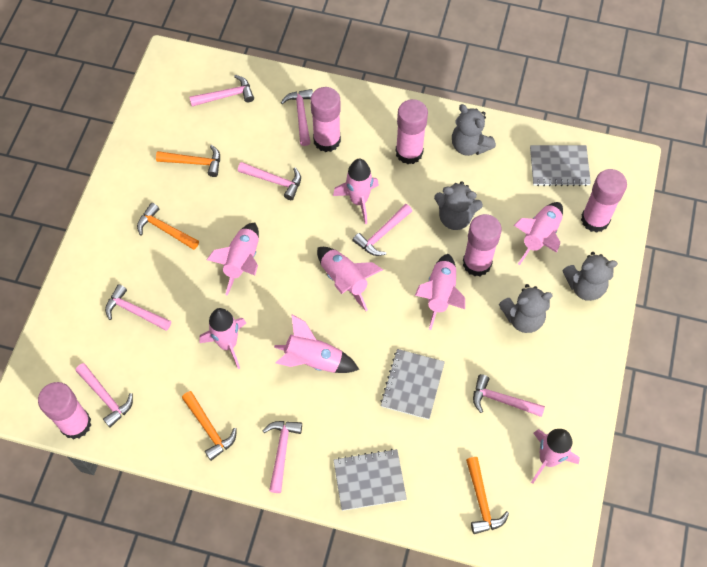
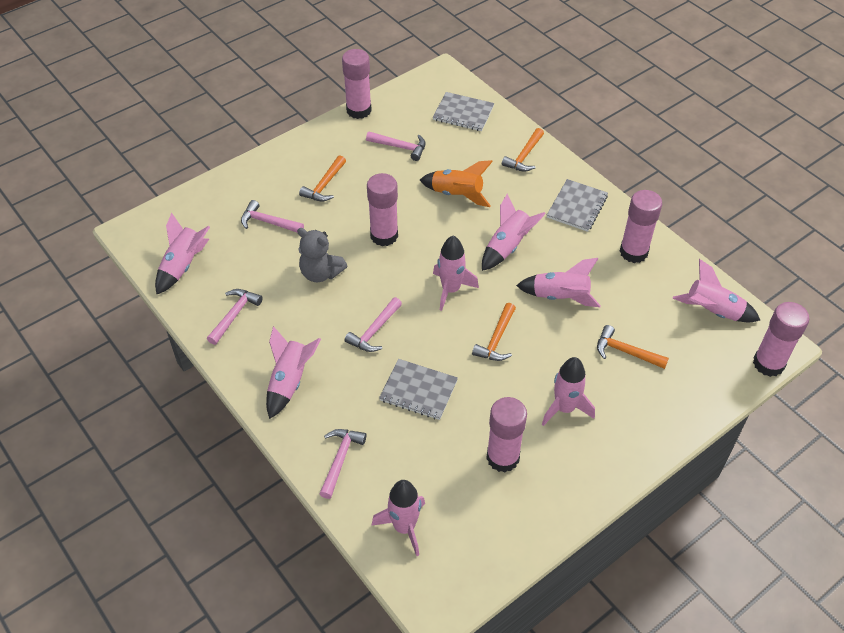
grey teddy bear: 4 -> 1
orange rocket: 0 -> 1
pink hammer: 8 -> 5

